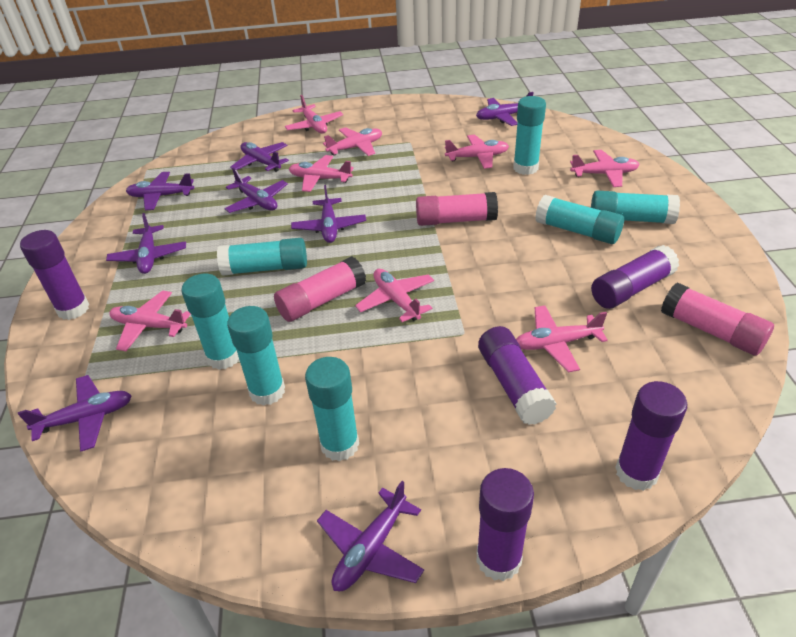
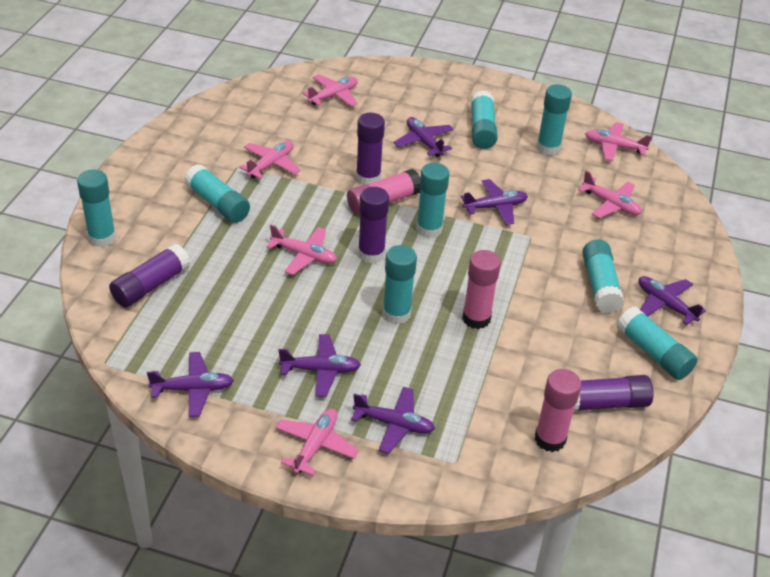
pink plane: 8 -> 6
purple glue stick: 5 -> 4
purple plane: 8 -> 6
turquoise glue stick: 7 -> 8

